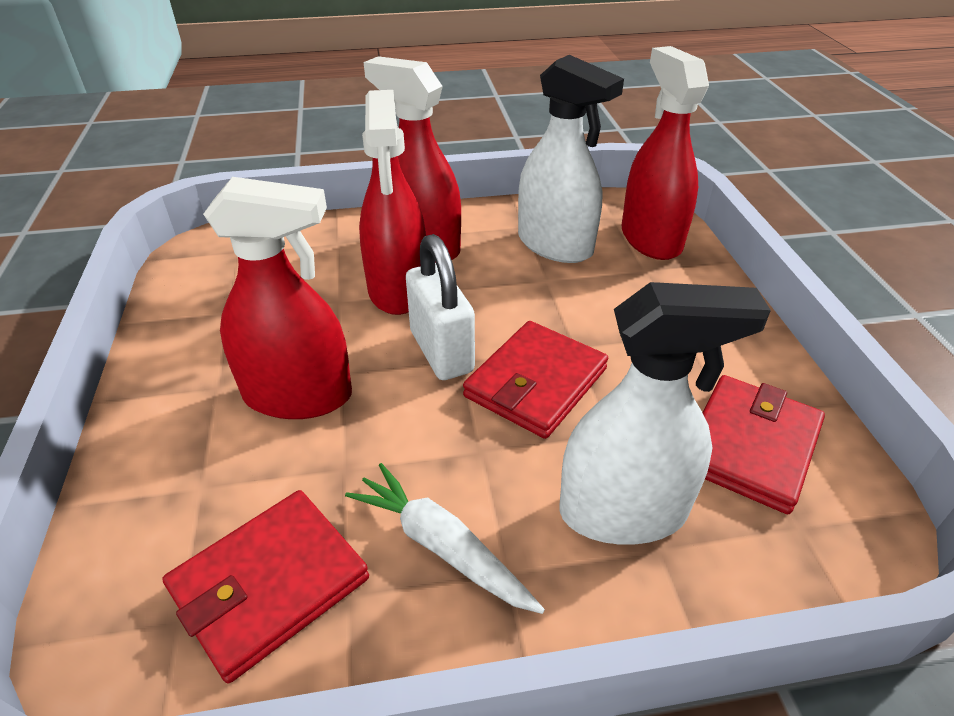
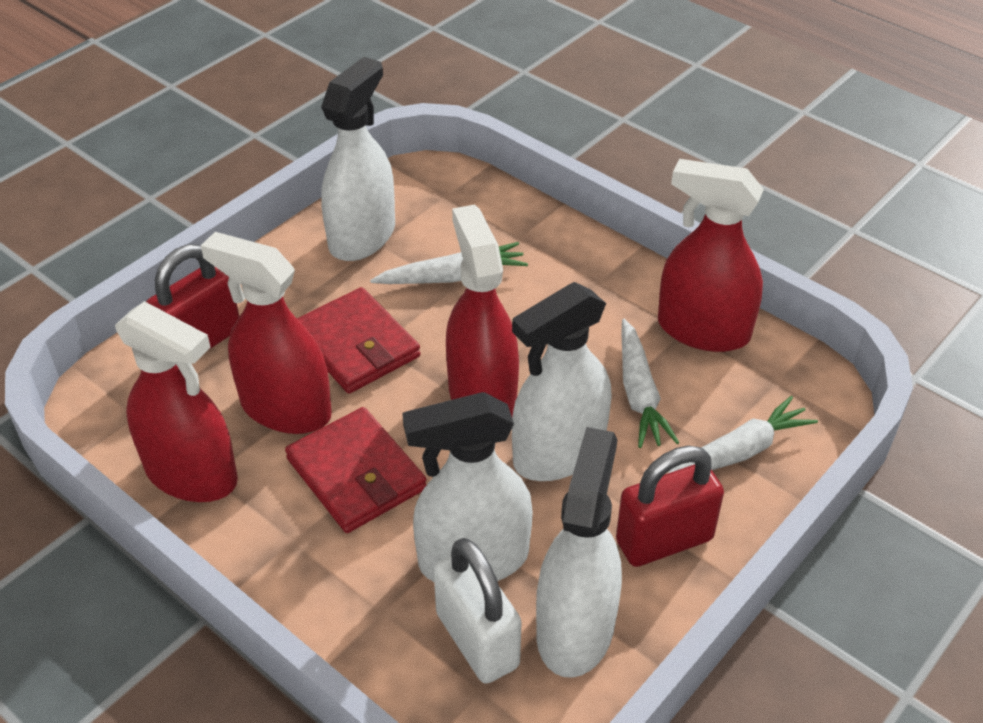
red padlock: 0 -> 2
red wallet: 3 -> 2
white carrot: 1 -> 3
white spray bottle: 2 -> 4

